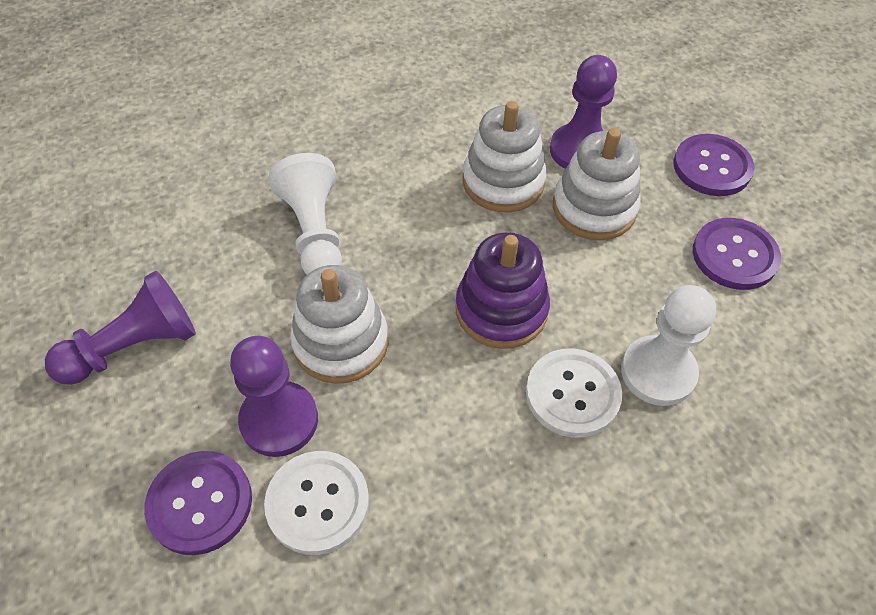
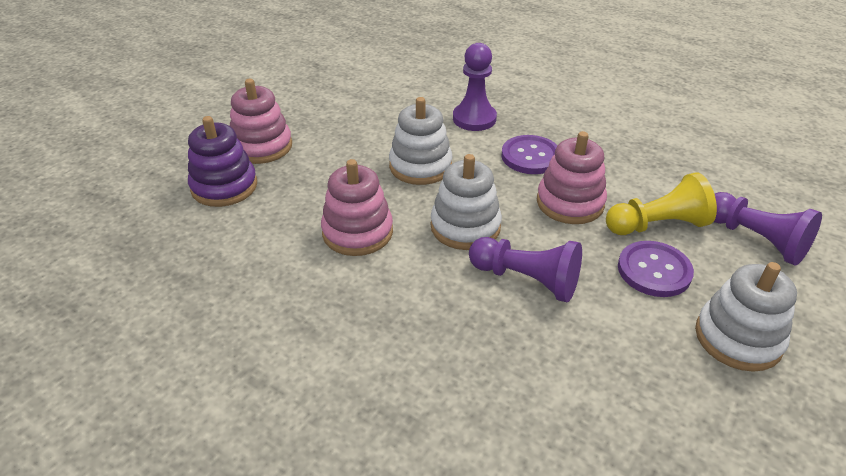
pink stacking toy: 0 -> 3
purple button: 3 -> 2
white button: 2 -> 0
white pawn: 2 -> 0
yellow pawn: 0 -> 1

